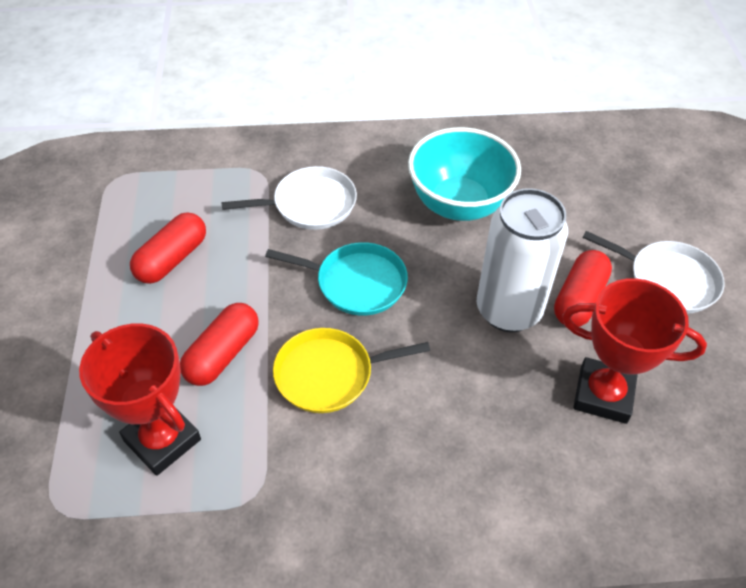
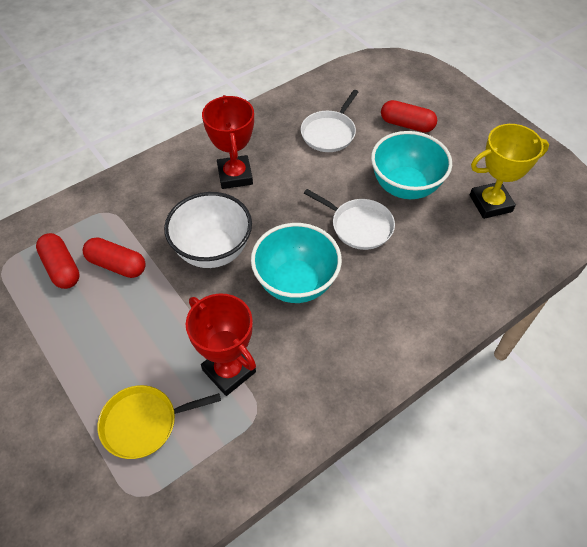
turquoise bowl: 1 -> 2
turquoise pan: 1 -> 0
white bowl: 0 -> 1
white can: 1 -> 0
yellow trophy: 0 -> 1

